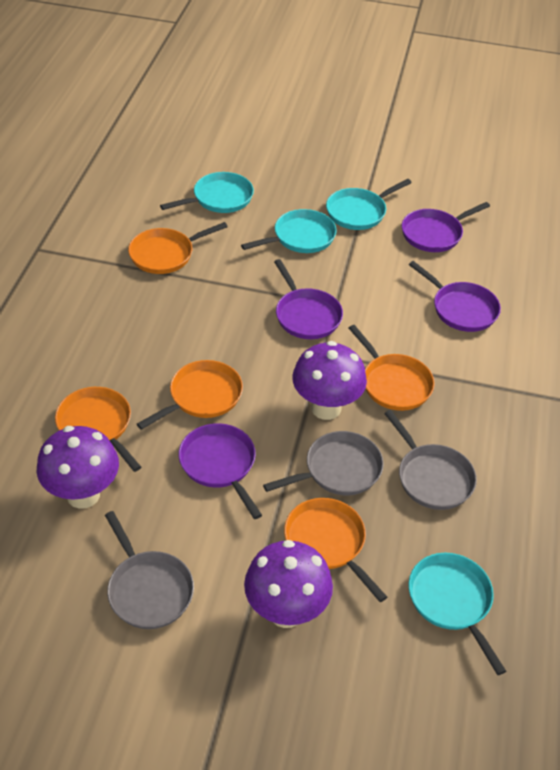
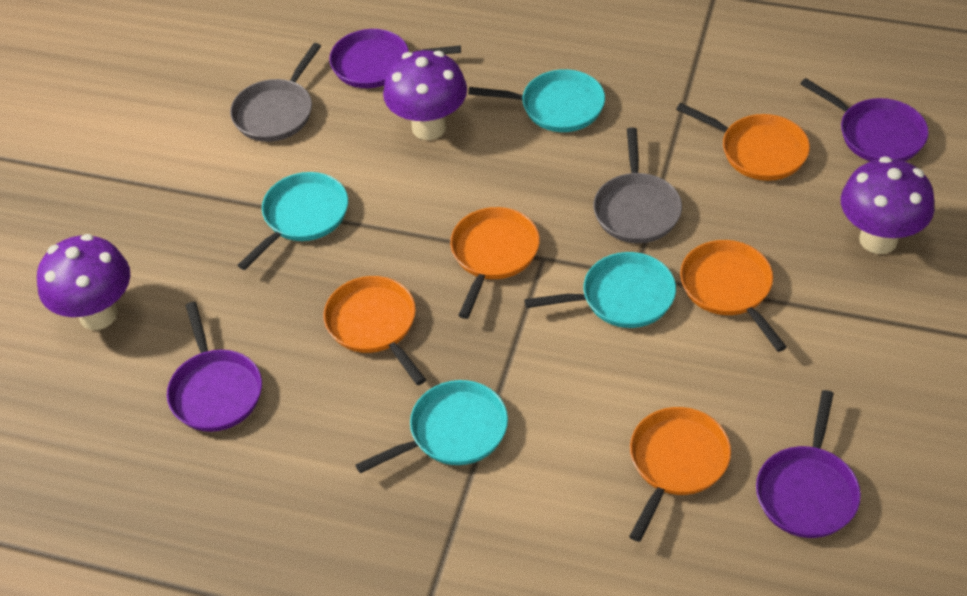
grey pan: 3 -> 2

